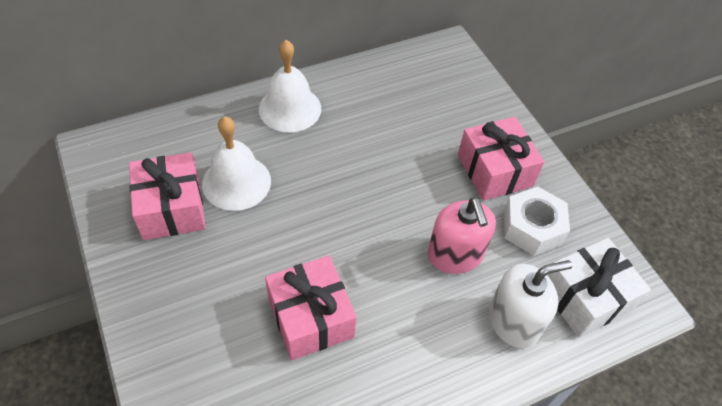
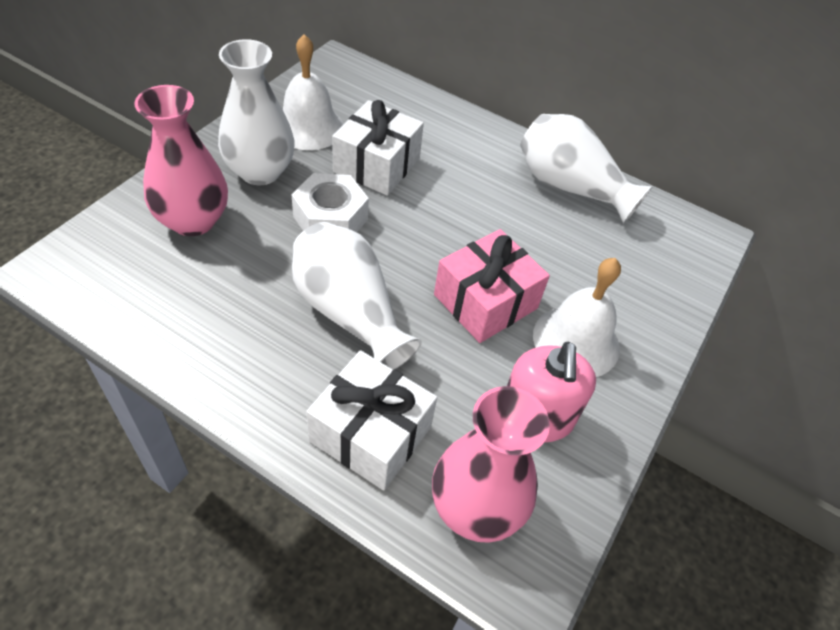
pink gift: 3 -> 1
pink vase: 0 -> 2
white gift: 1 -> 2
white soap dispenser: 1 -> 0
white vase: 0 -> 3

